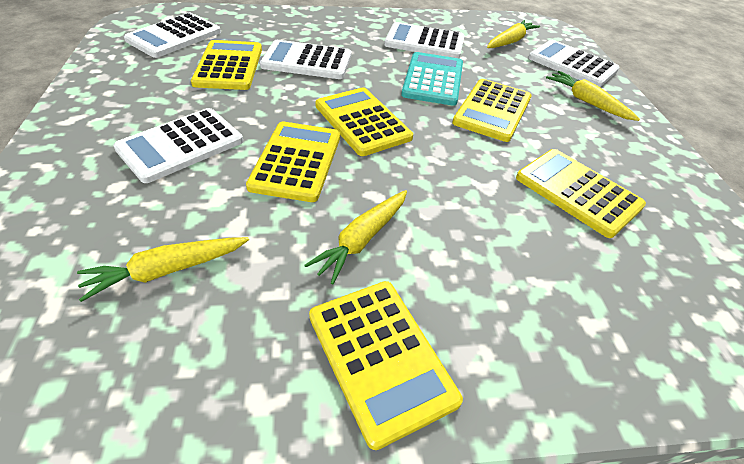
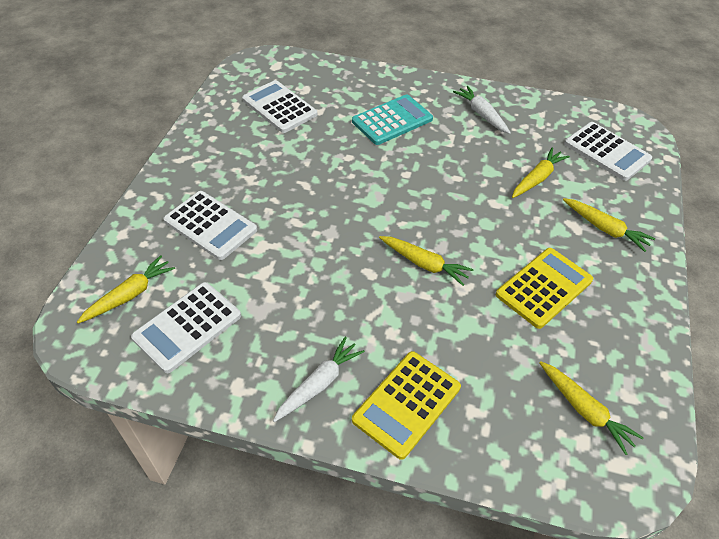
white calculator: 5 -> 4
white carrot: 0 -> 2
yellow calculator: 6 -> 2
yellow carrot: 4 -> 5

